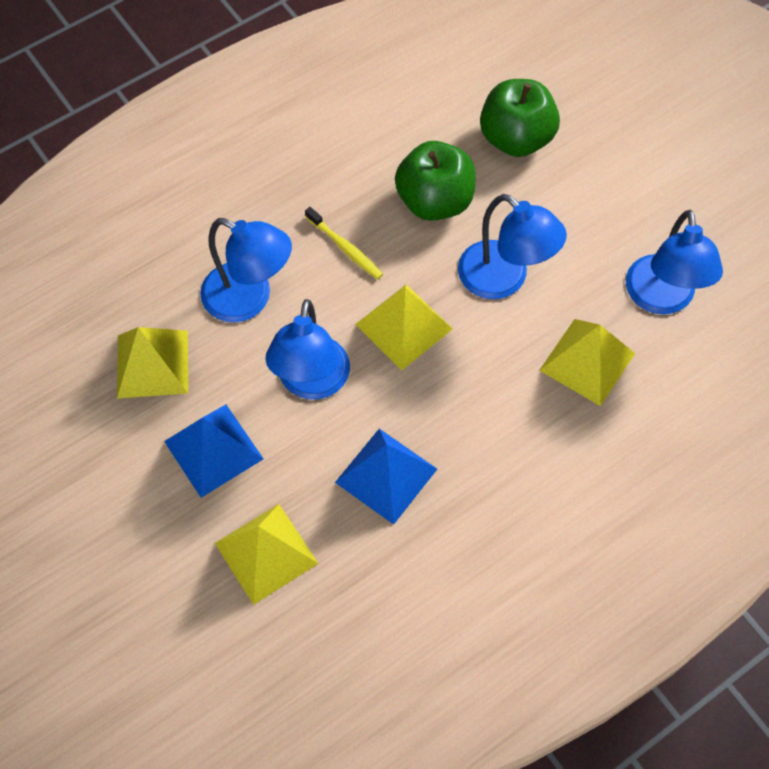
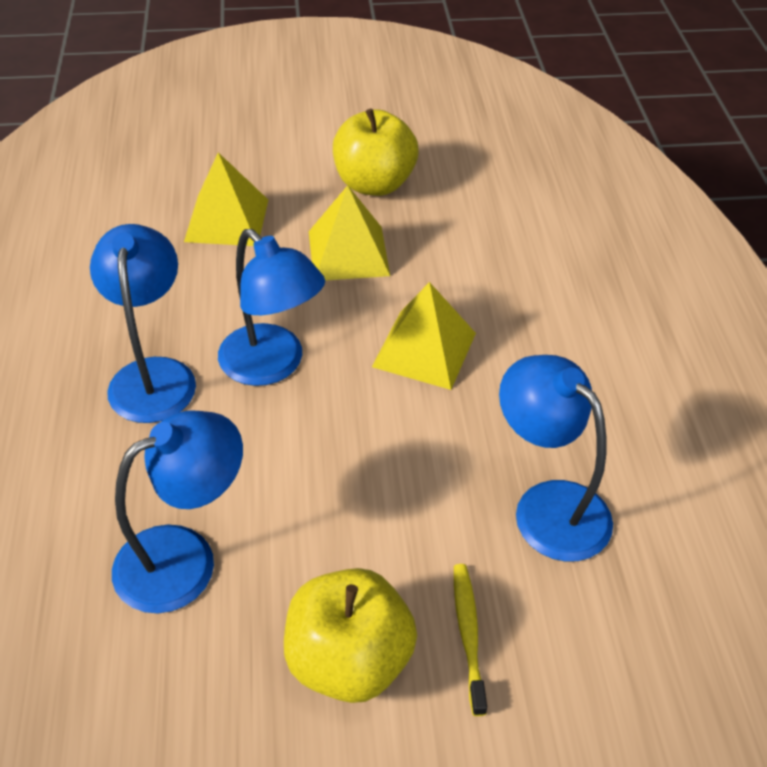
blue pyramid: 2 -> 0
green apple: 2 -> 0
yellow apple: 0 -> 2
yellow pyramid: 4 -> 3

